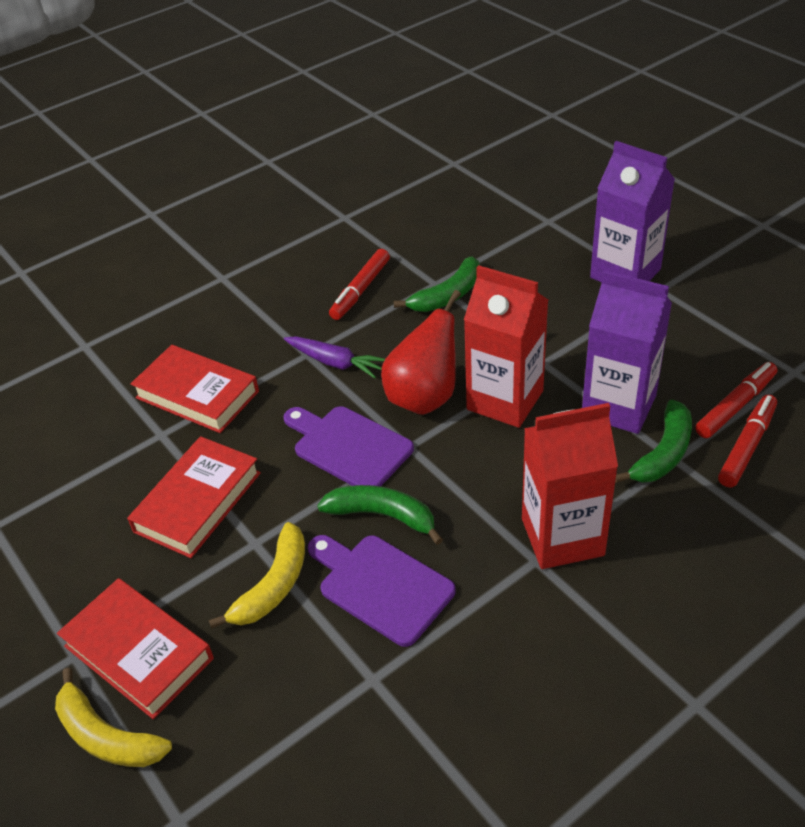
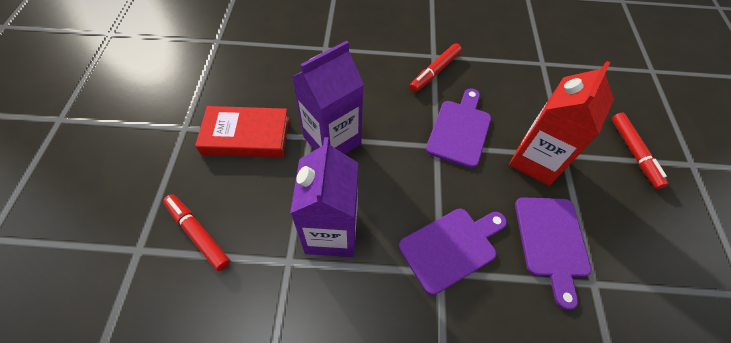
green banana: 3 -> 0
purple carrot: 1 -> 0
purple cutting board: 2 -> 3
red book: 3 -> 1
red carton: 2 -> 1
red pear: 1 -> 0
yellow banana: 2 -> 0

